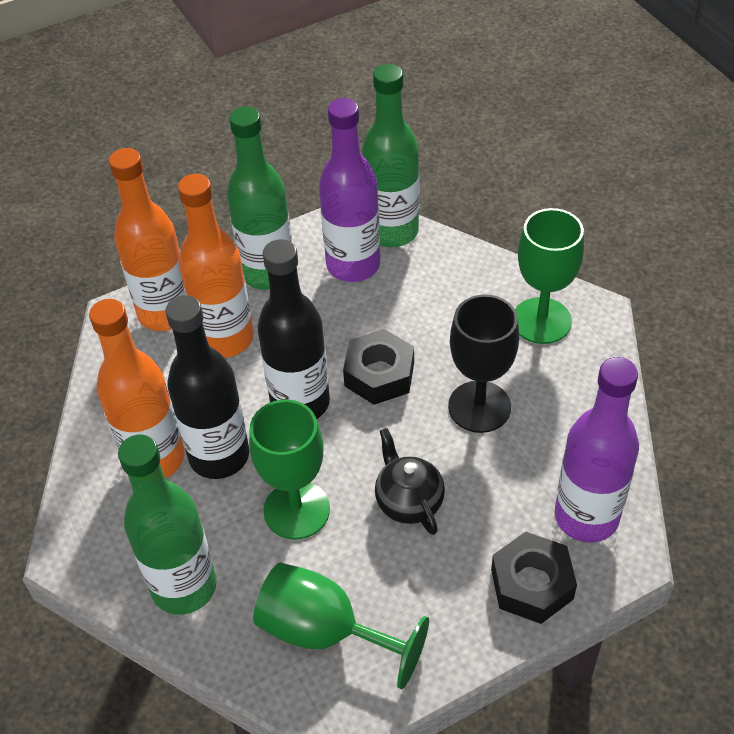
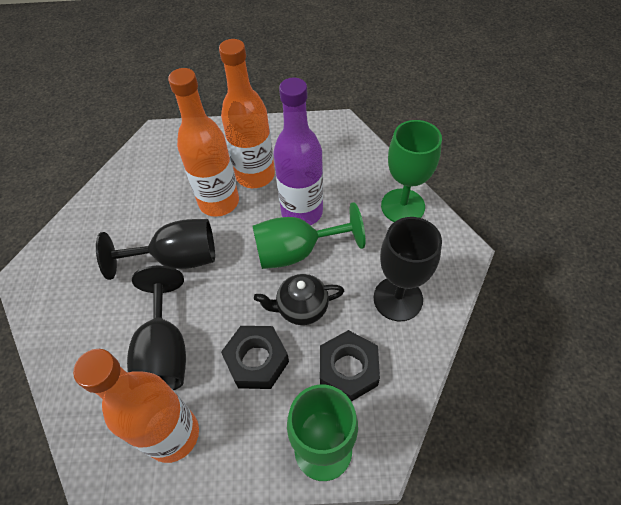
black bottle: 2 -> 0
black goblet: 1 -> 3
green bottle: 3 -> 0
purple bottle: 2 -> 1

